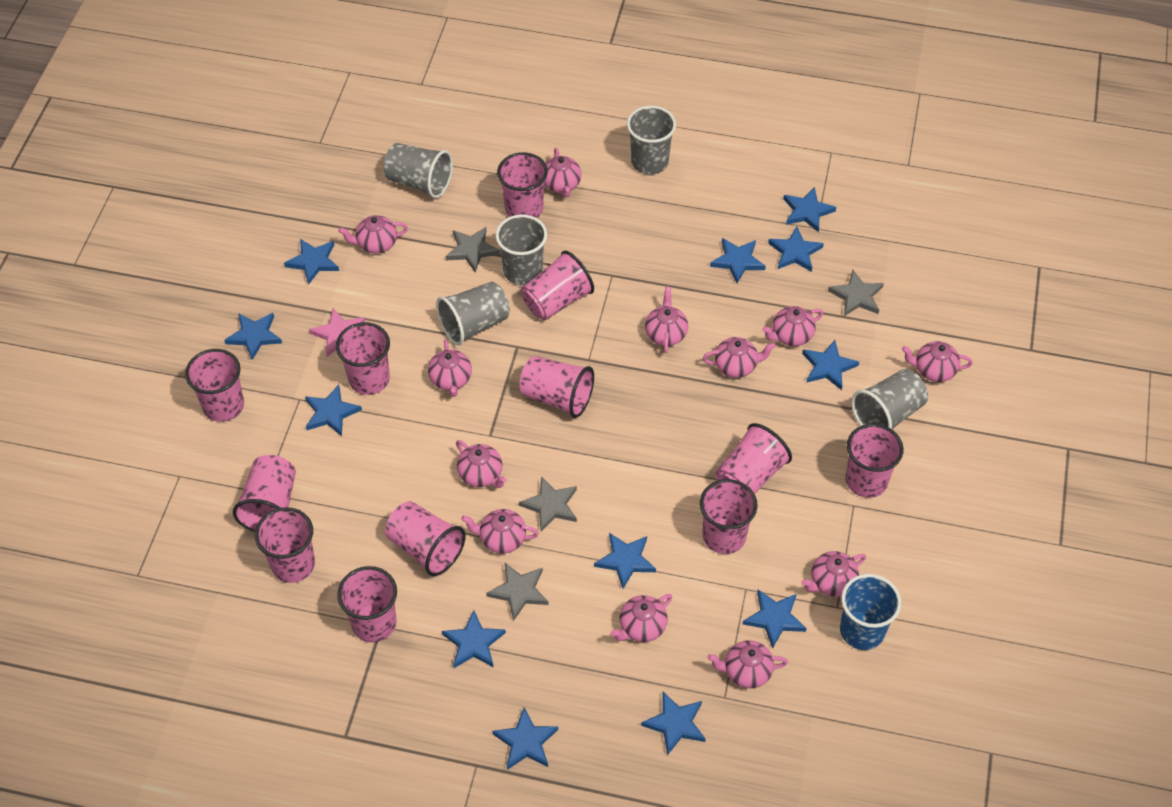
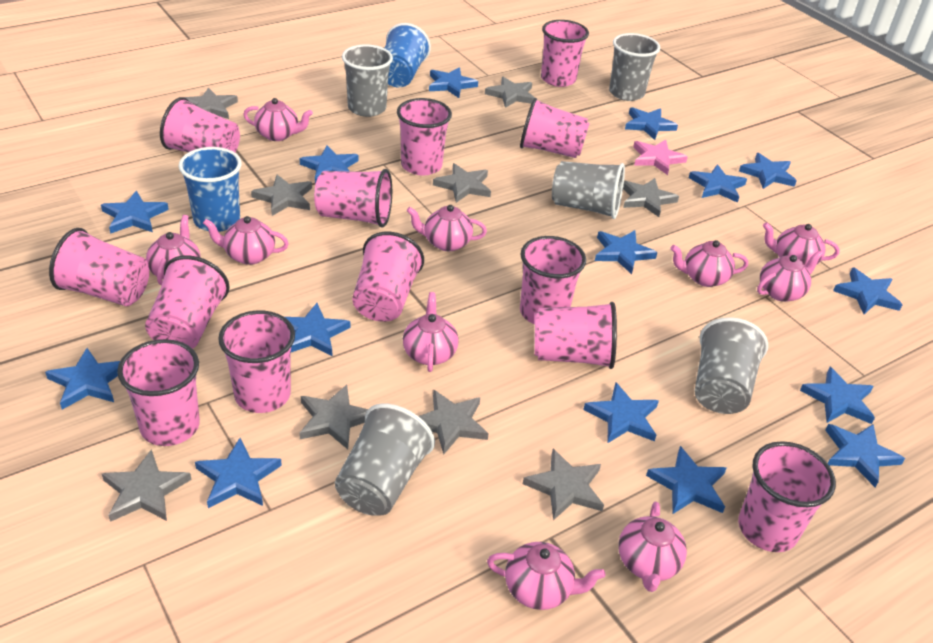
blue cup: 1 -> 2
blue star: 12 -> 15
grey star: 4 -> 9
pink cup: 12 -> 13
pink teapot: 12 -> 10

